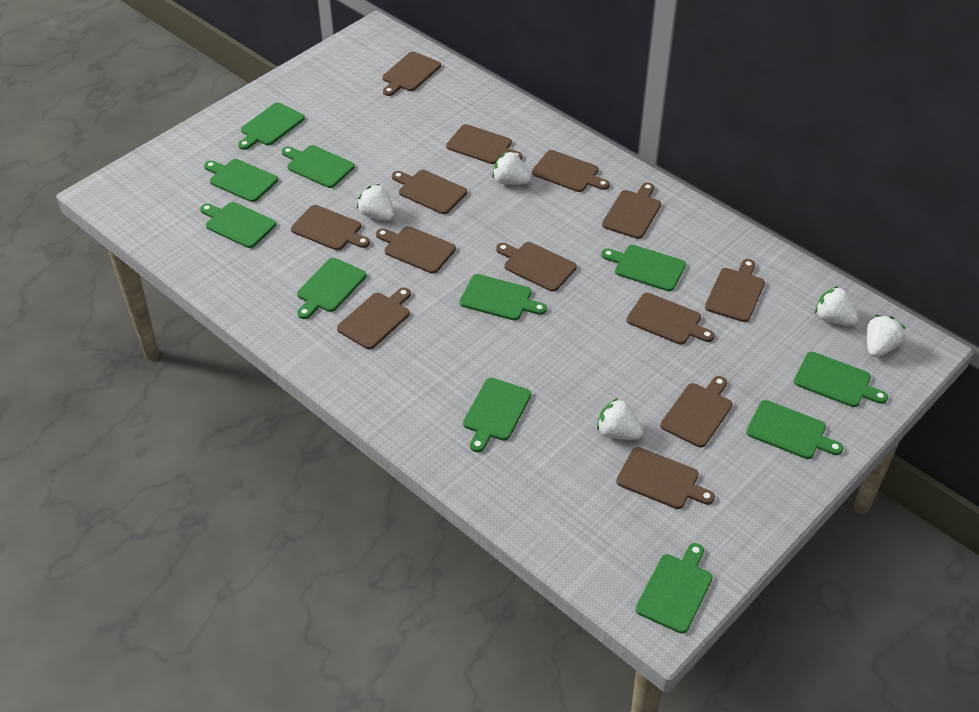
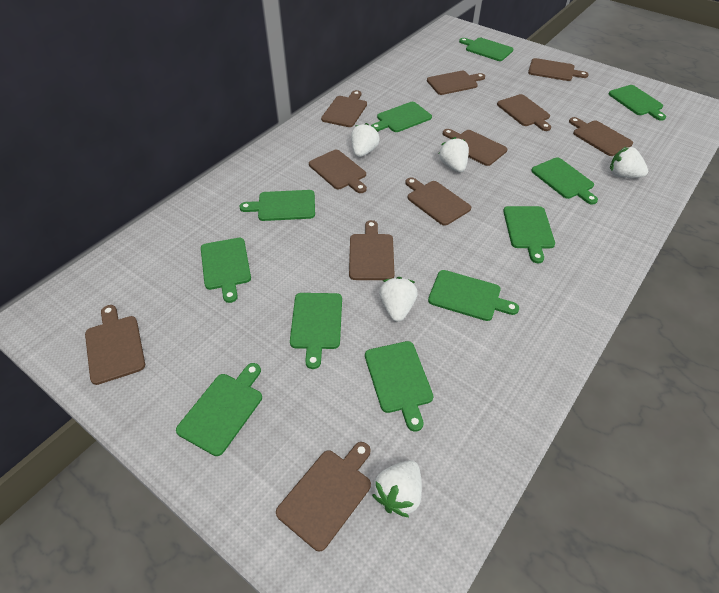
brown cutting board: 13 -> 11

